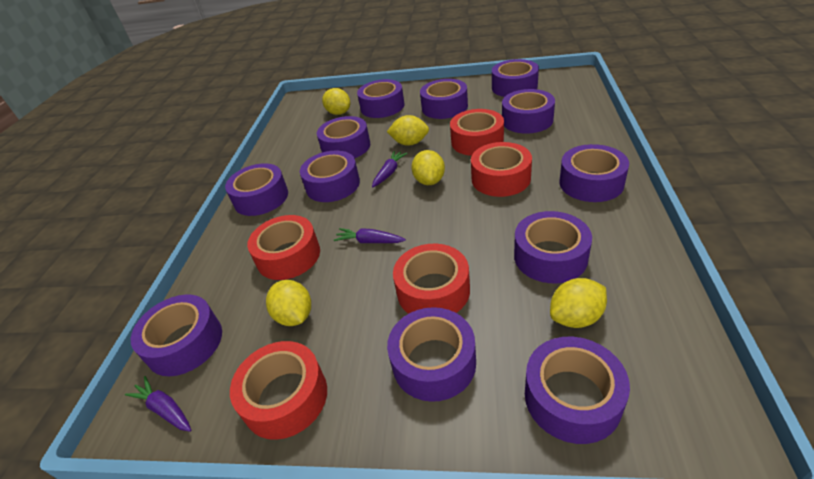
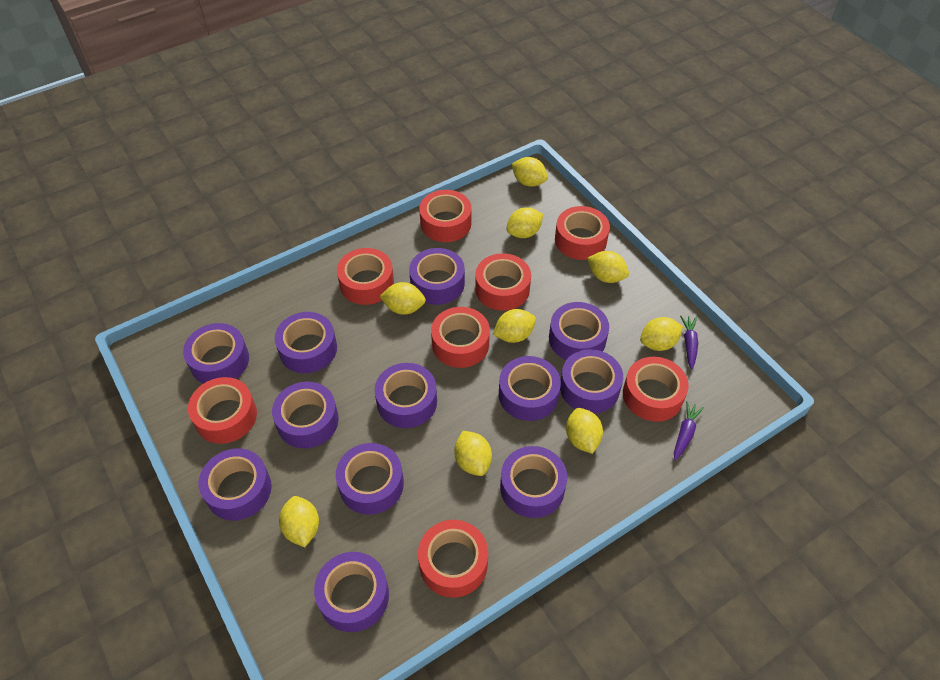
purple carrot: 3 -> 2
red tape: 5 -> 8
yellow lemon: 5 -> 9

